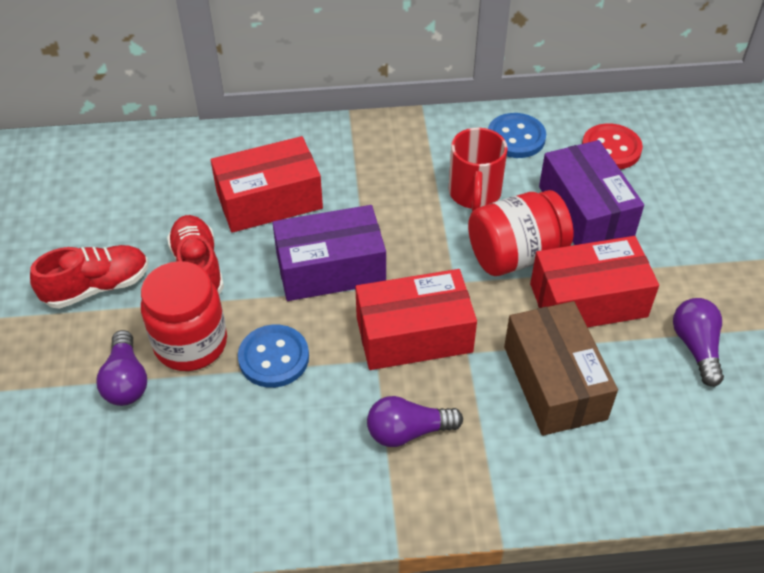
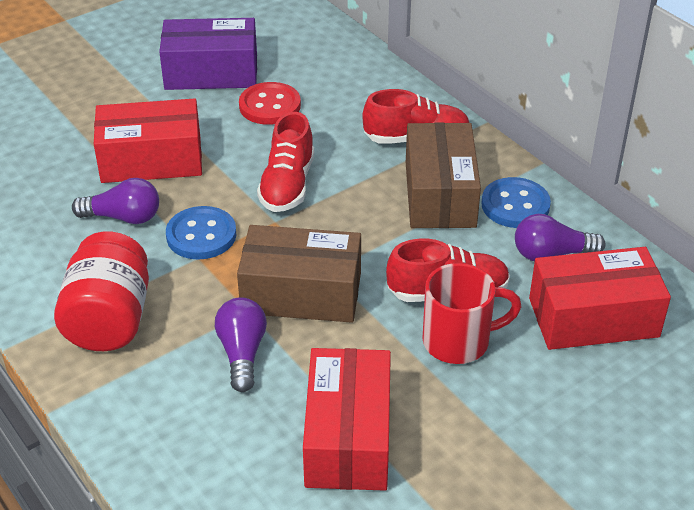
brown box: 1 -> 2
purple box: 2 -> 1
red jar: 2 -> 1
red shoe: 2 -> 3

